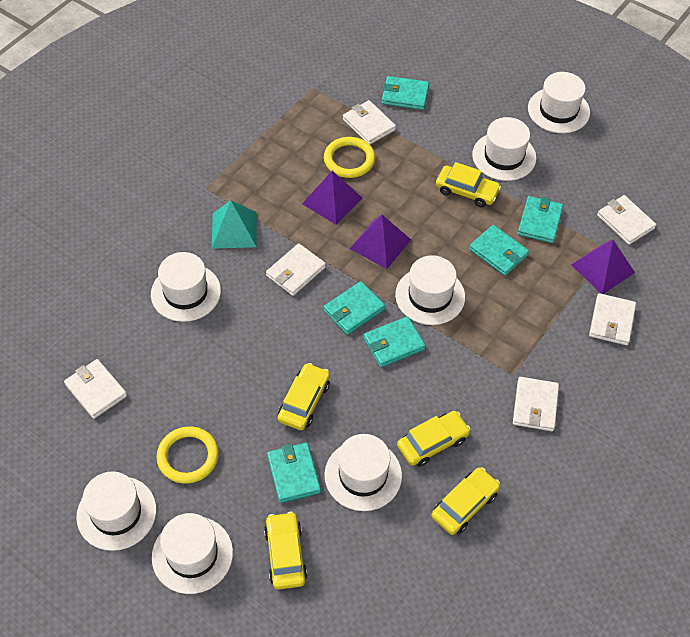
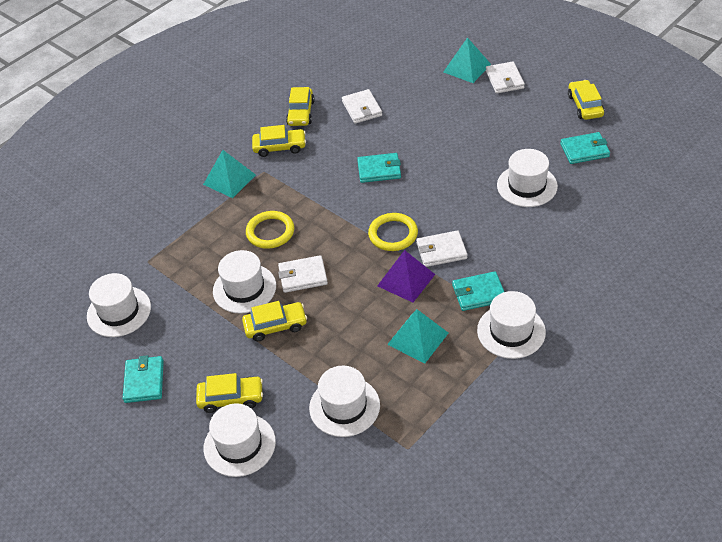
purple pyramid: 3 -> 1
turquoise pyramid: 1 -> 3
turquoise wallet: 6 -> 4
white hat: 7 -> 6
white wallet: 6 -> 4

